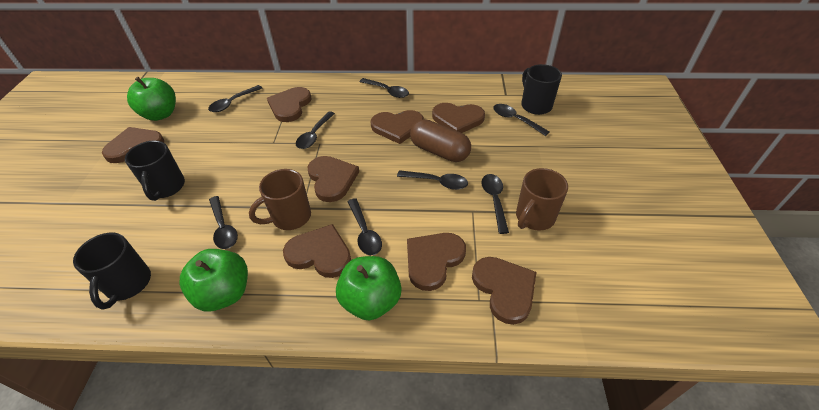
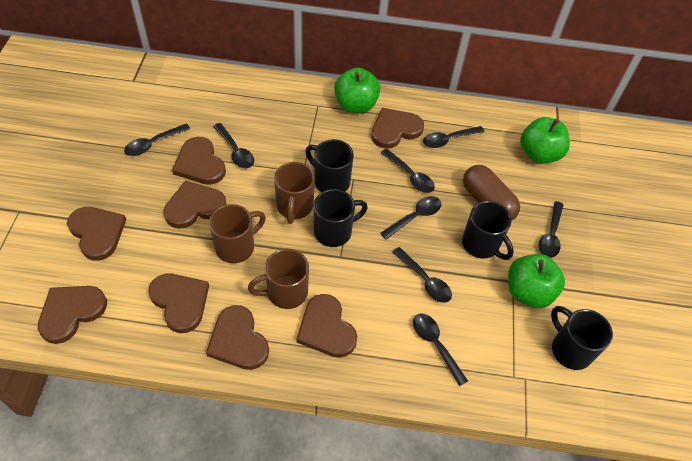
black mug: 3 -> 4
brown mug: 2 -> 3

